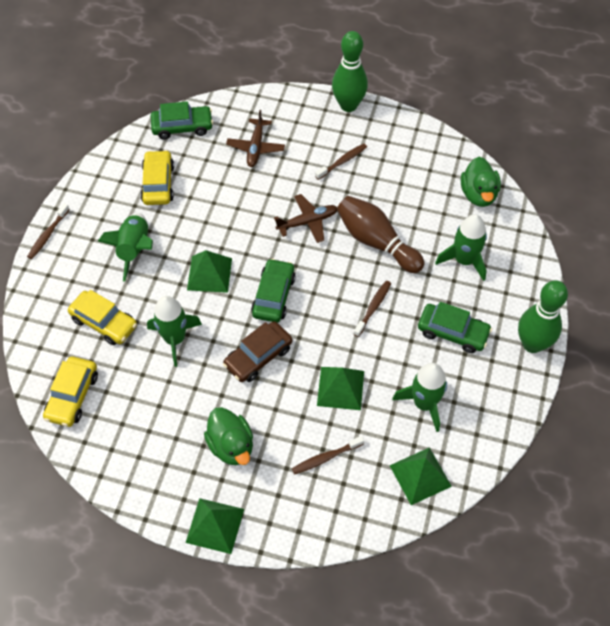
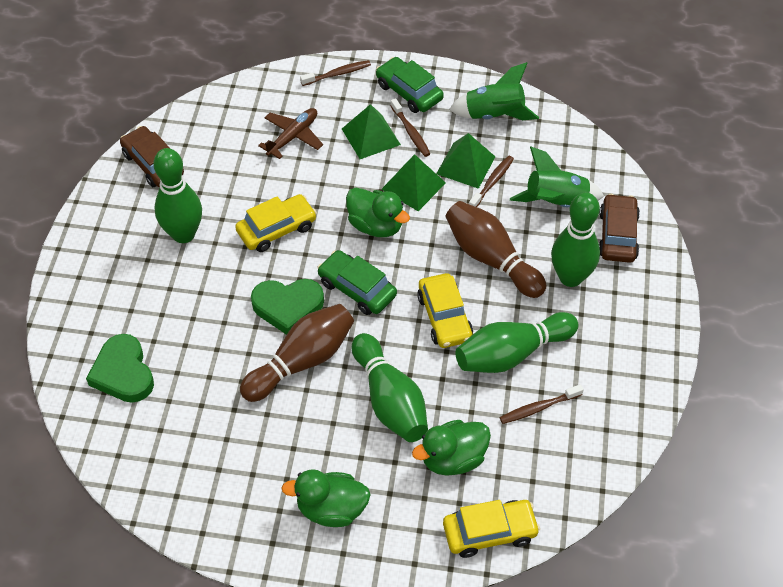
brown bowling pin: 1 -> 2
brown car: 1 -> 2
brown plane: 2 -> 1
green bowling pin: 2 -> 4
green car: 3 -> 2
green duck: 2 -> 3
green heart: 0 -> 2
green pyramid: 4 -> 3
green rocket: 4 -> 2

